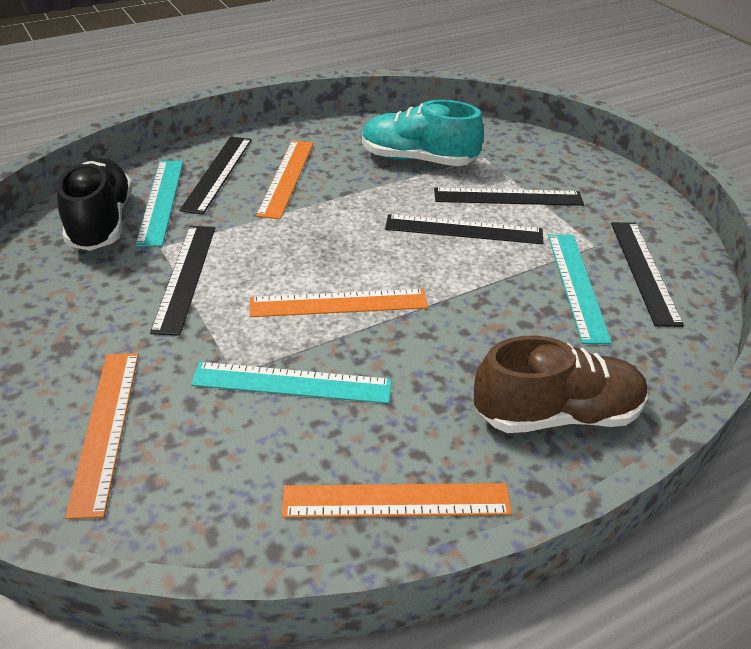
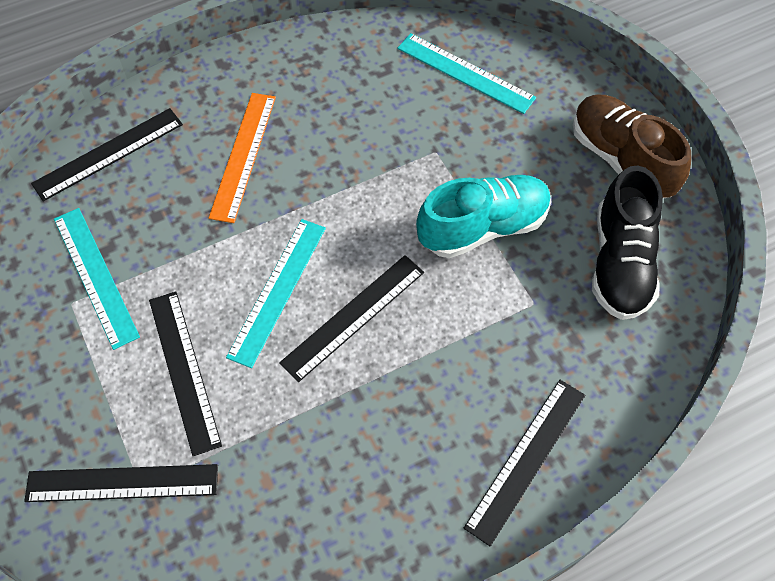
orange ruler: 4 -> 1

